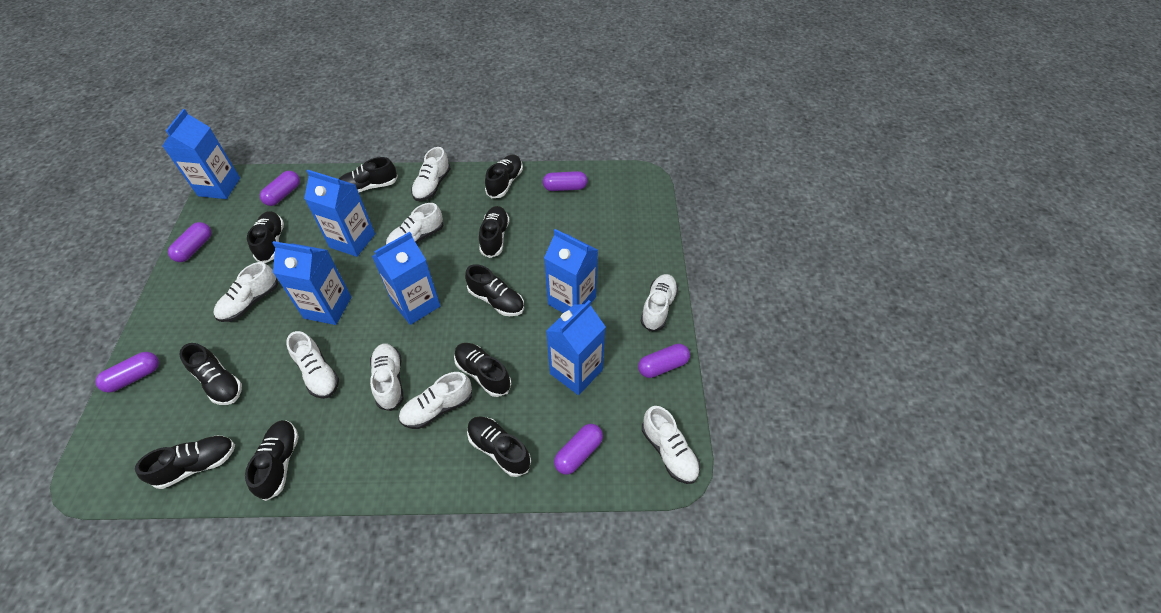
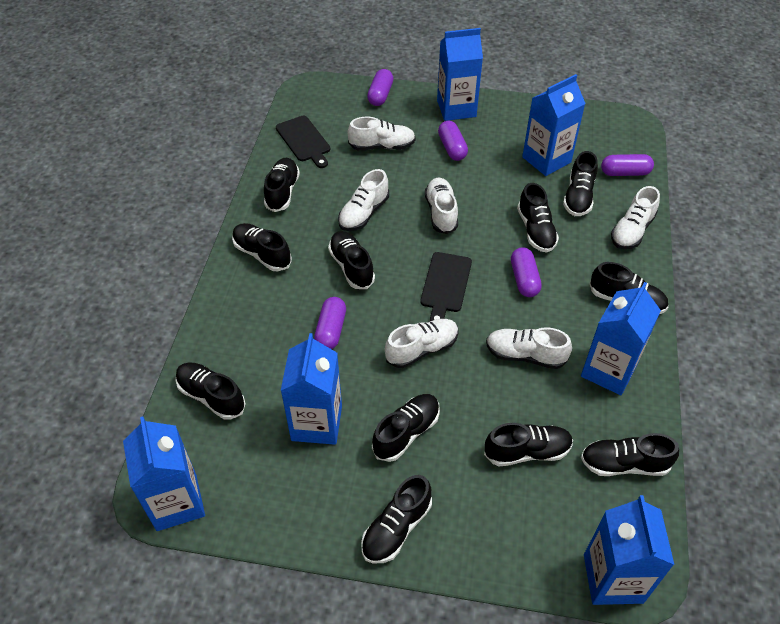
black cutting board: 0 -> 2
black shoe: 10 -> 11
purple capsule: 6 -> 5
white shoe: 8 -> 6

